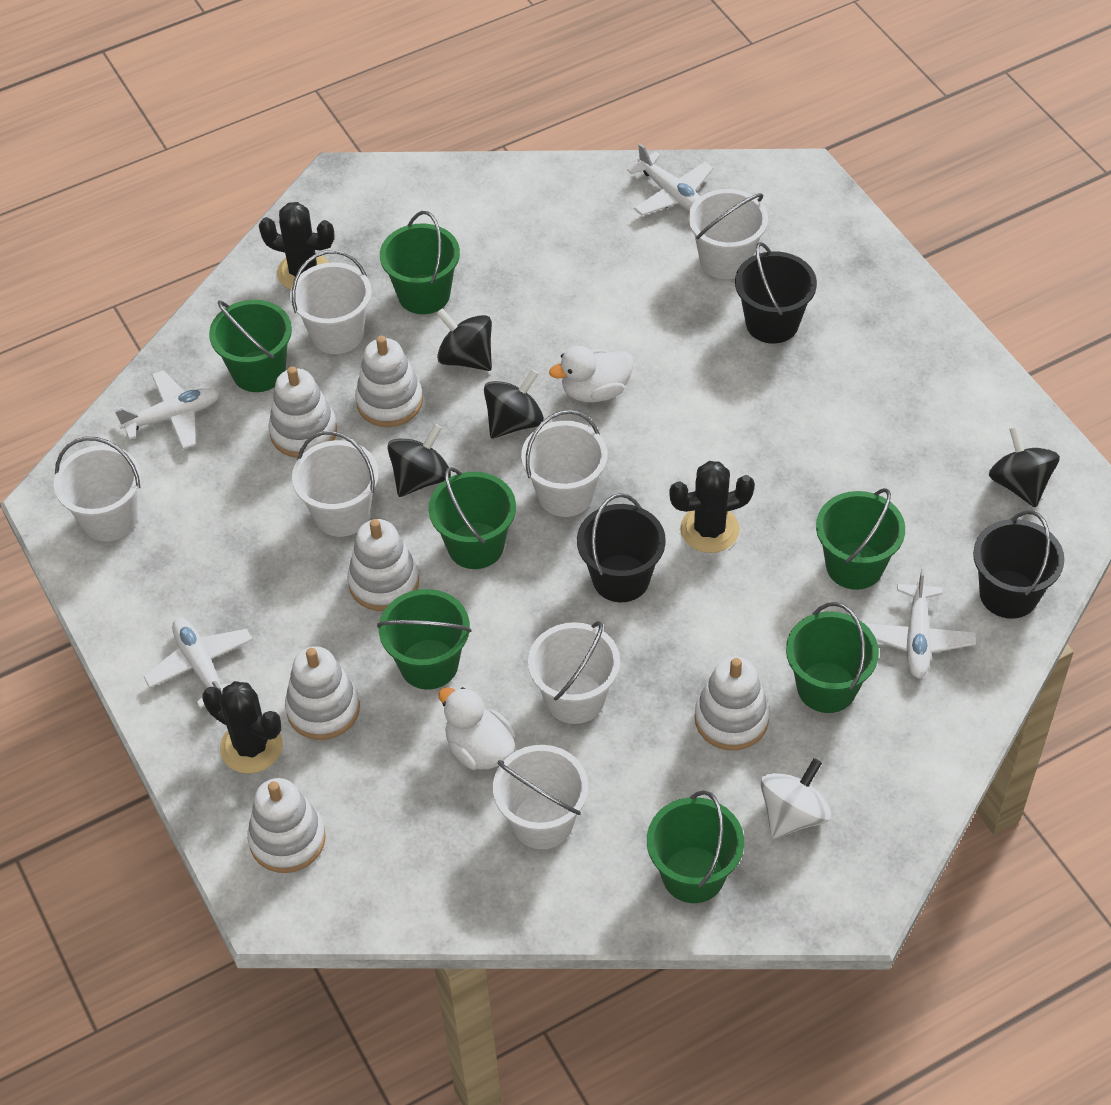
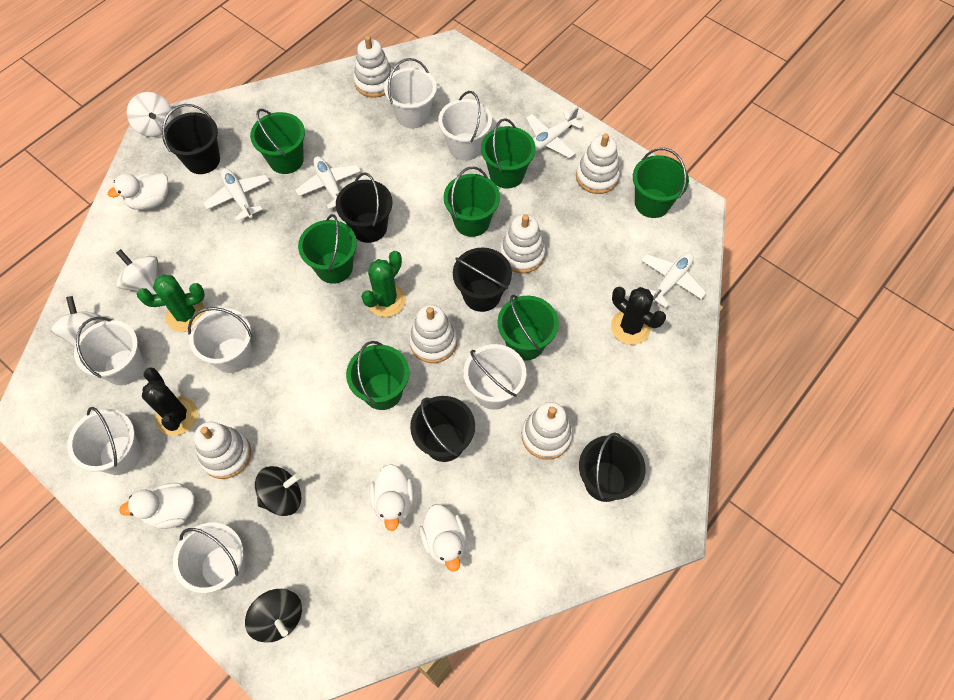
black bucket: 3 -> 5
black cactus: 3 -> 2
black spinning top: 4 -> 2
green cactus: 0 -> 2
white duck: 2 -> 4
white spinning top: 1 -> 3

